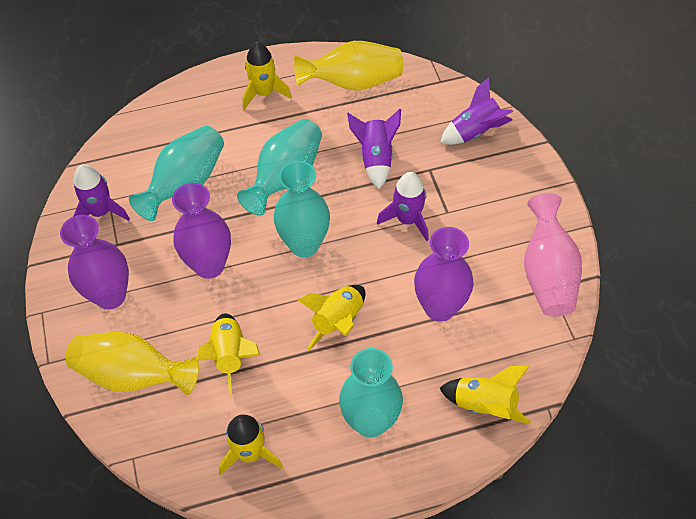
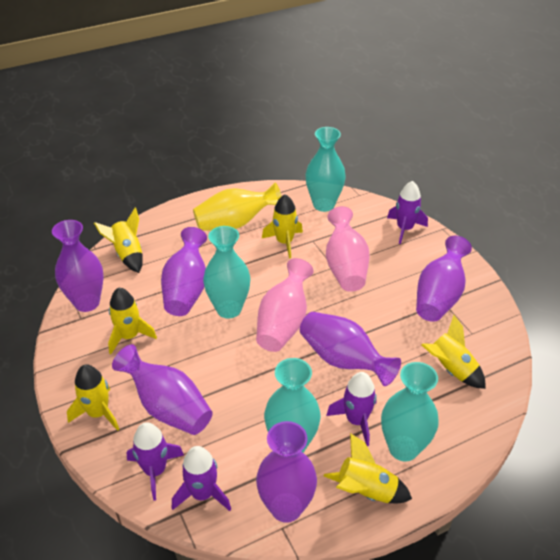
pink vase: 1 -> 2
purple vase: 3 -> 6
yellow rocket: 5 -> 6
yellow vase: 2 -> 1

